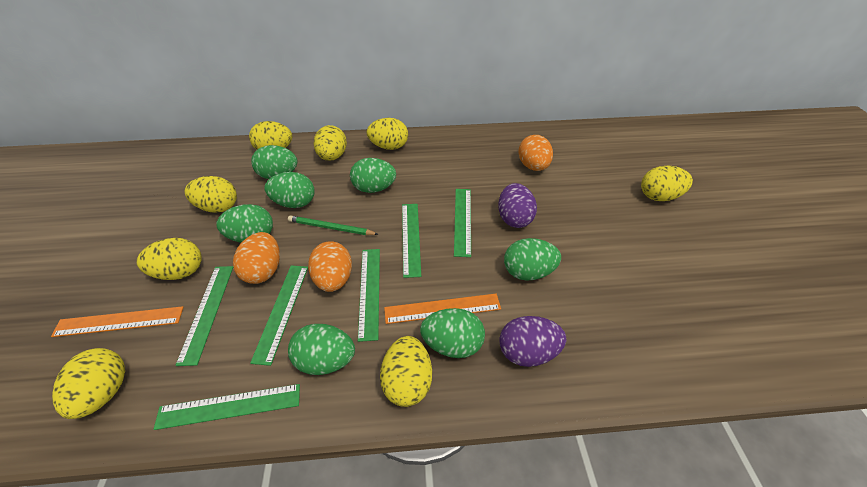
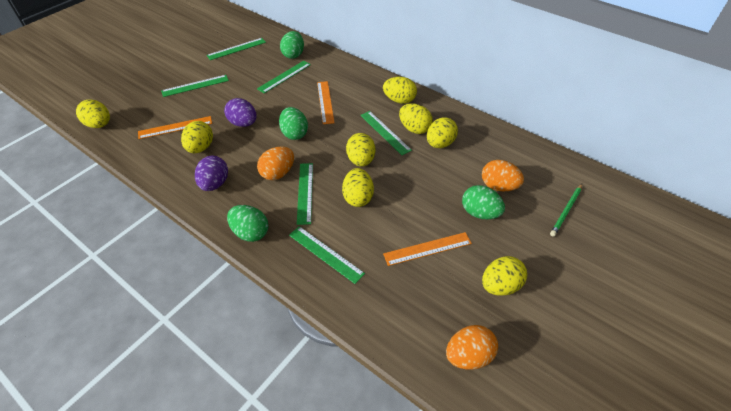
green egg: 7 -> 4
orange ruler: 2 -> 3

